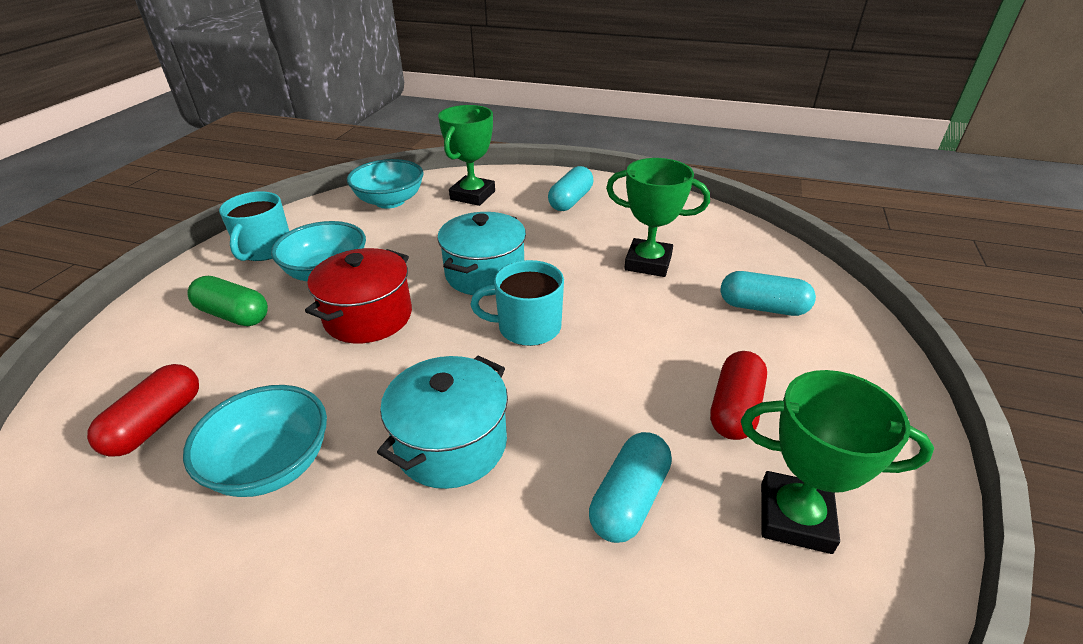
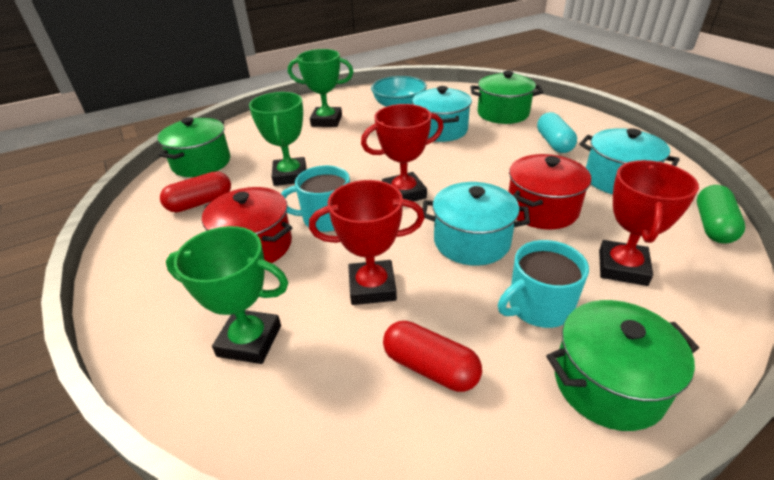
green pot: 0 -> 3
red pot: 1 -> 2
red trophy: 0 -> 3
turquoise bowl: 3 -> 1
turquoise capsule: 3 -> 1
turquoise pot: 2 -> 3

